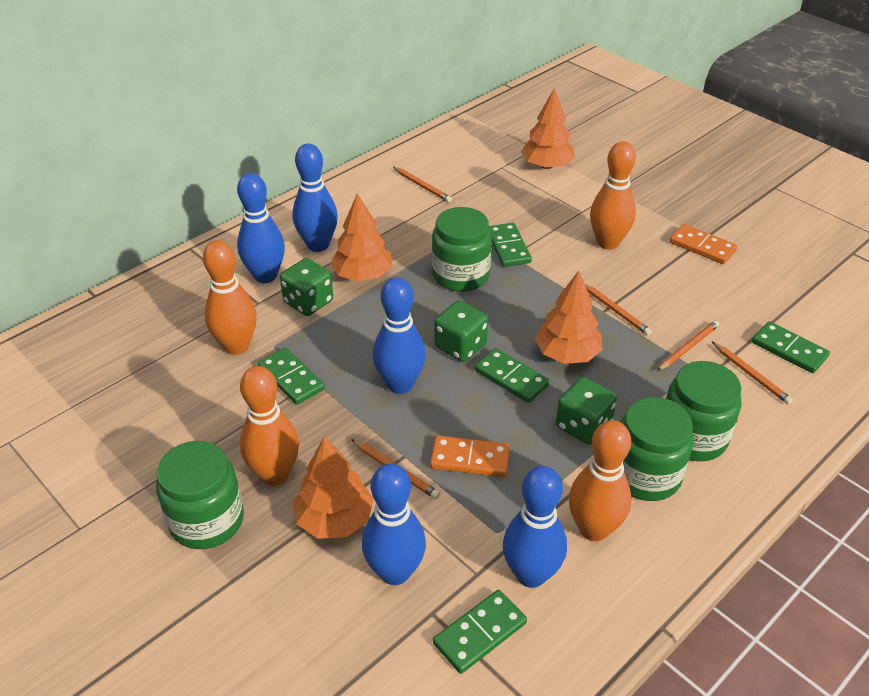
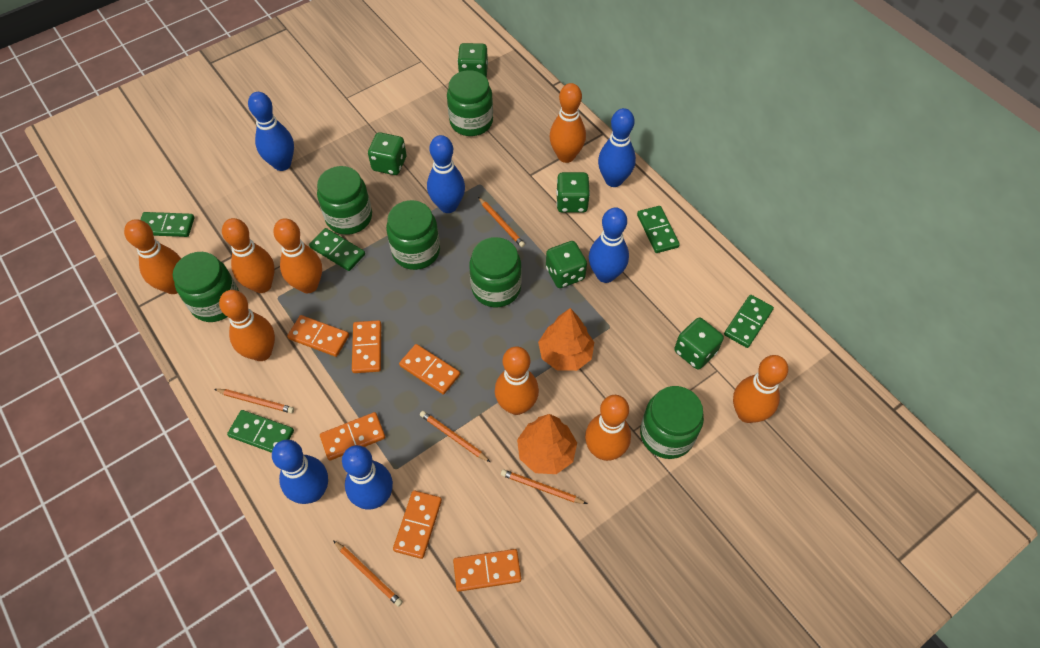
blue bowling pin: 5 -> 6
green dice: 3 -> 5
green jar: 4 -> 6
orange bowling pin: 4 -> 8
orange domino: 2 -> 6
orange tree: 4 -> 2

